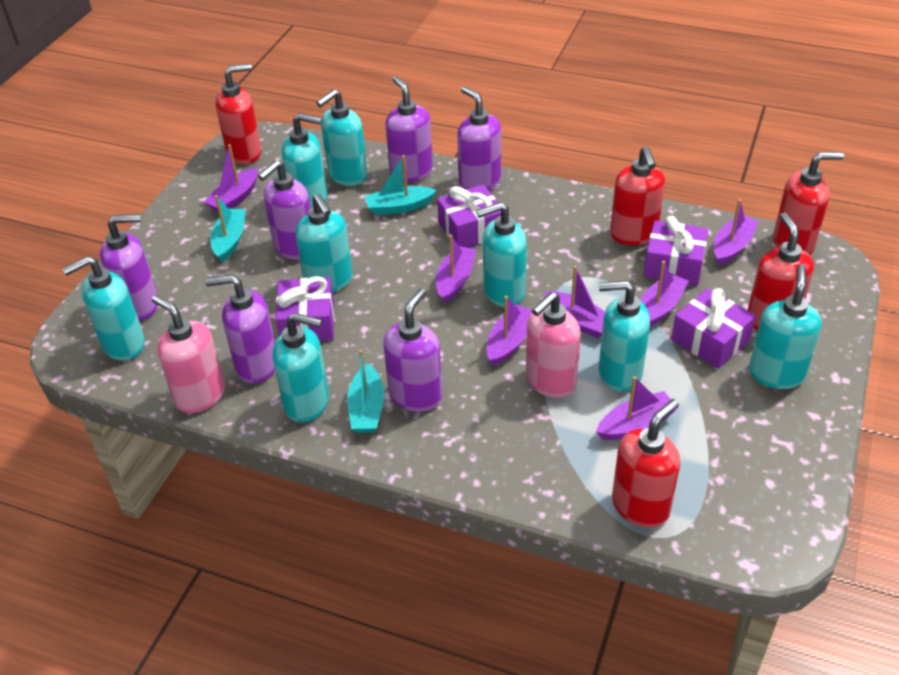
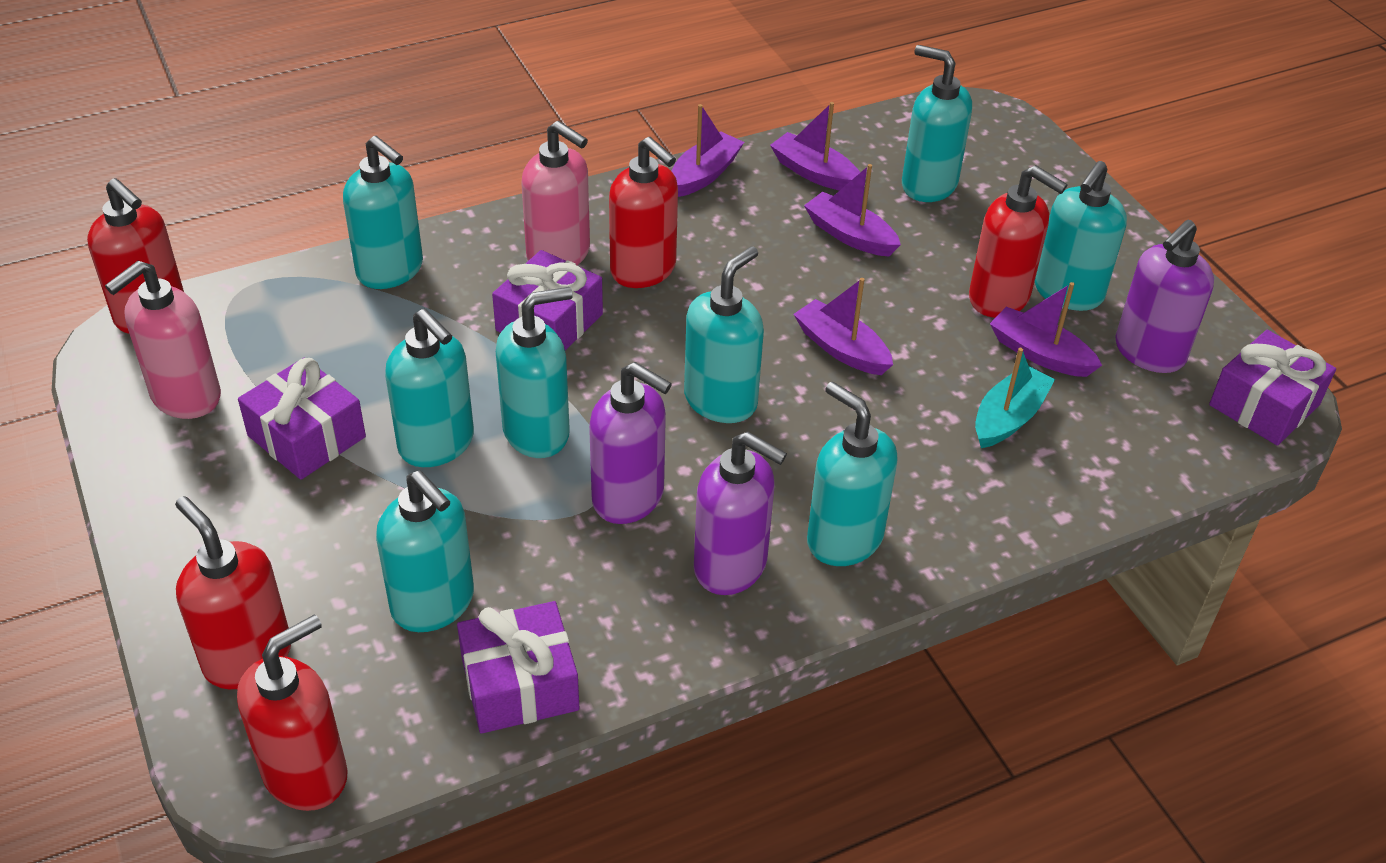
purple boat: 7 -> 5
purple soap dispenser: 6 -> 3
turquoise boat: 3 -> 1

